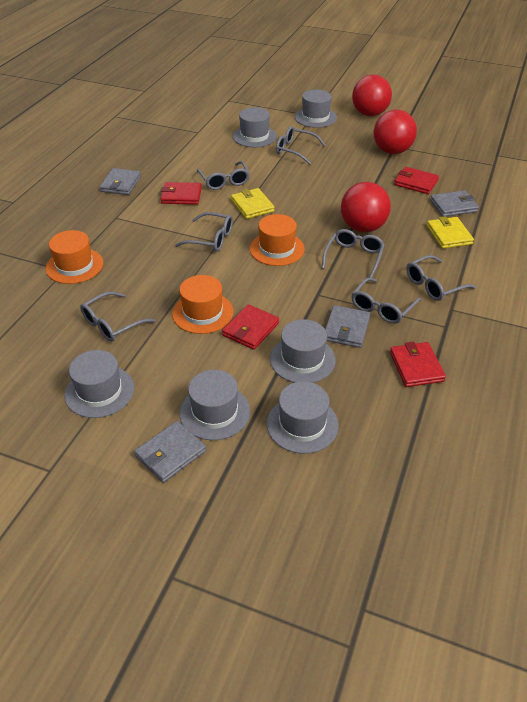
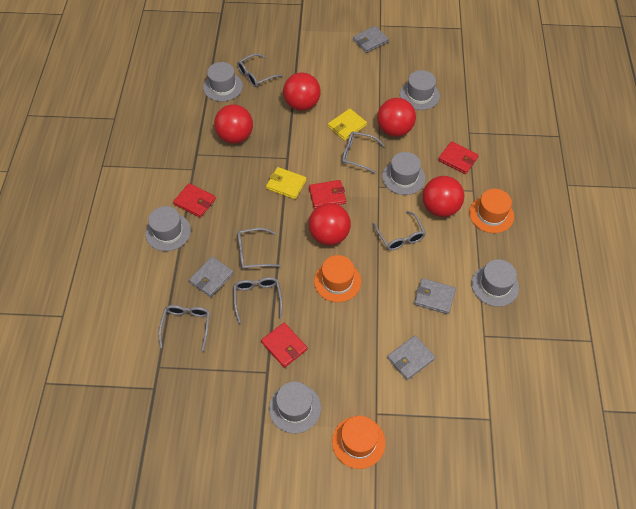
grey glasses: 7 -> 6
red ball: 3 -> 5

